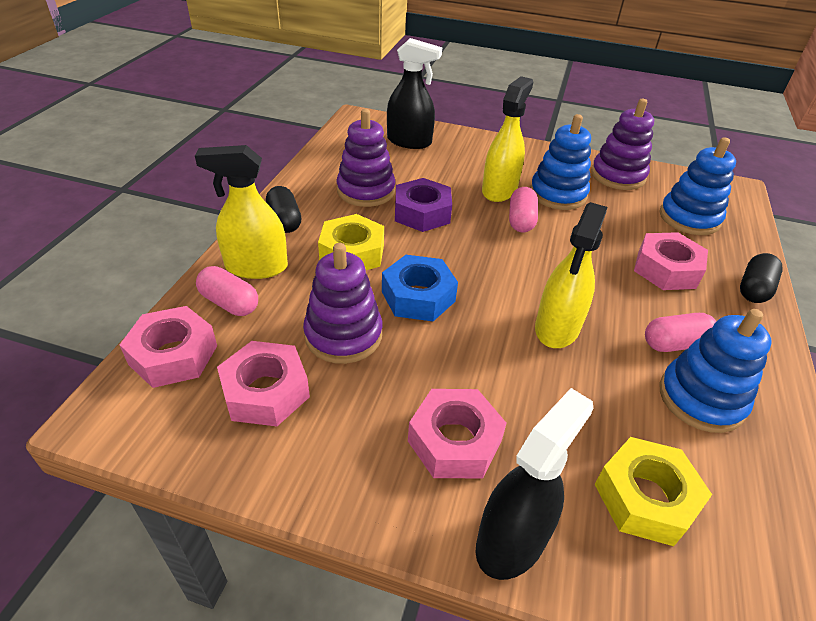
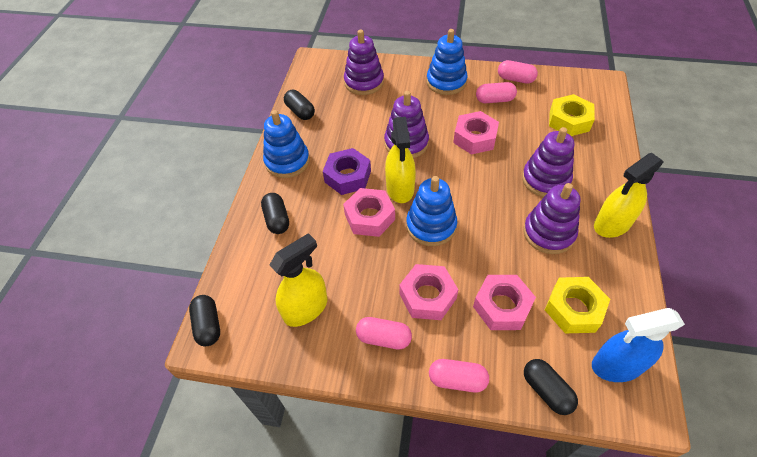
black capsule: 2 -> 4
black spray bottle: 2 -> 0
blue nut: 1 -> 0
blue spray bottle: 0 -> 1
pink capsule: 3 -> 4
purple stacking toy: 3 -> 4

